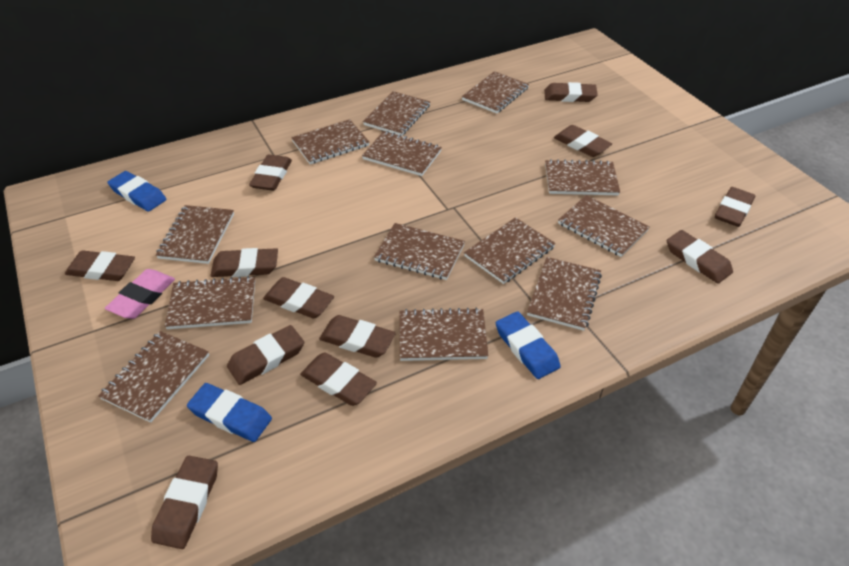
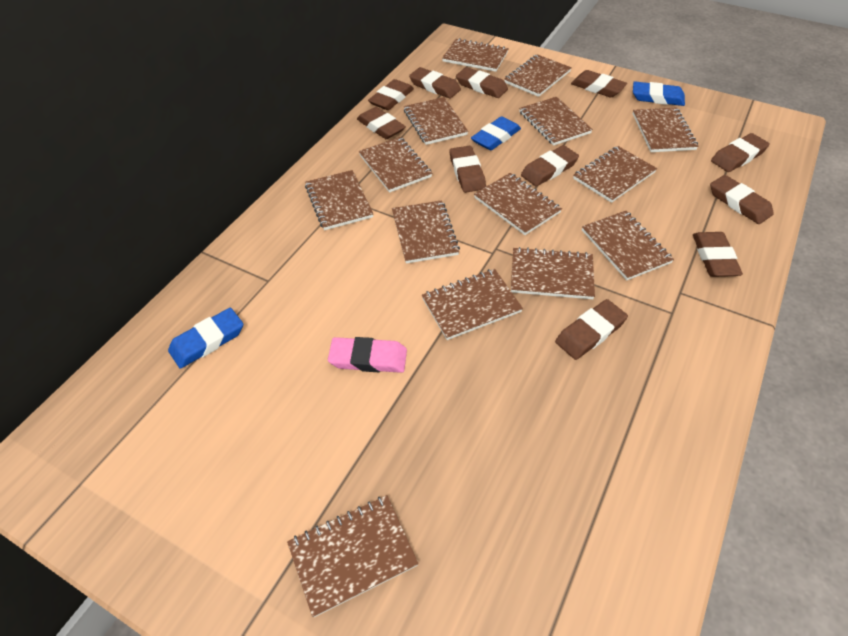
brown eraser: 12 -> 11
brown notebook: 13 -> 14

